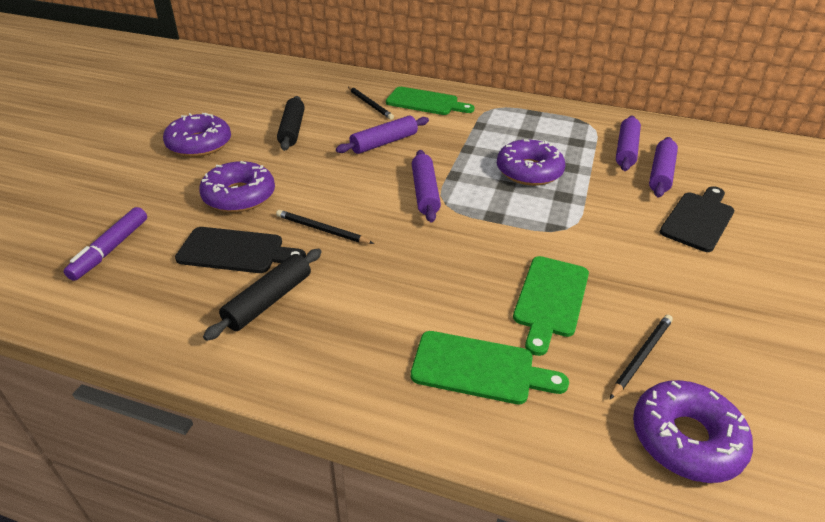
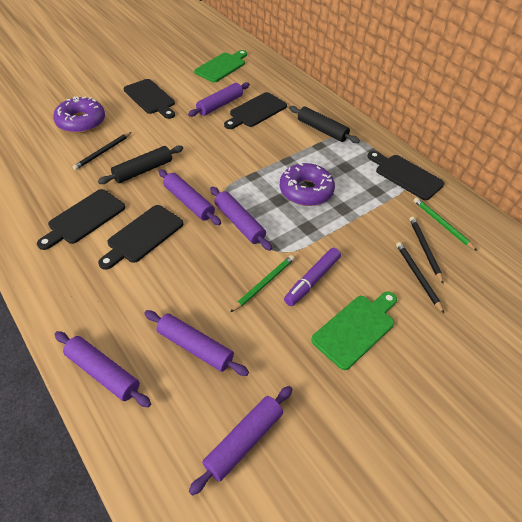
black cutting board: 2 -> 5
green cutting board: 3 -> 2
green pencil: 0 -> 2
purple donut: 4 -> 2
purple rolling pin: 4 -> 6

